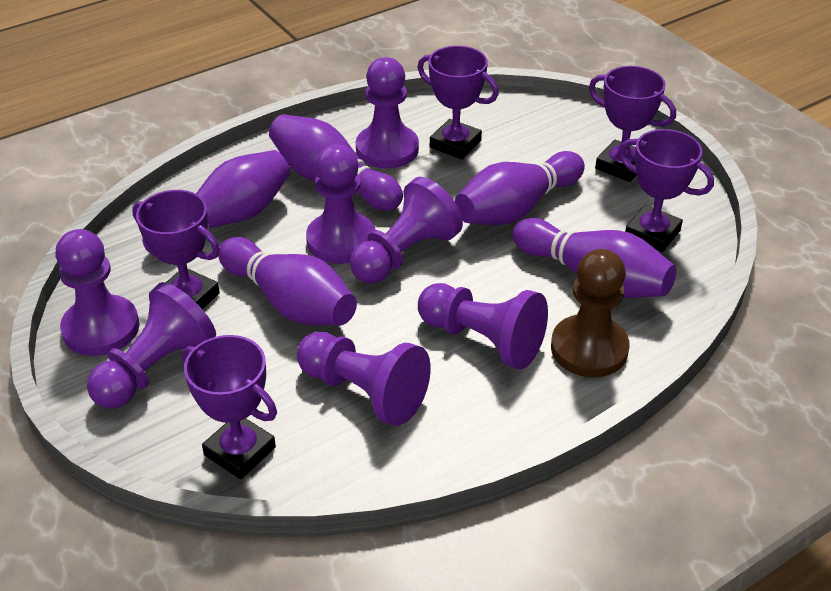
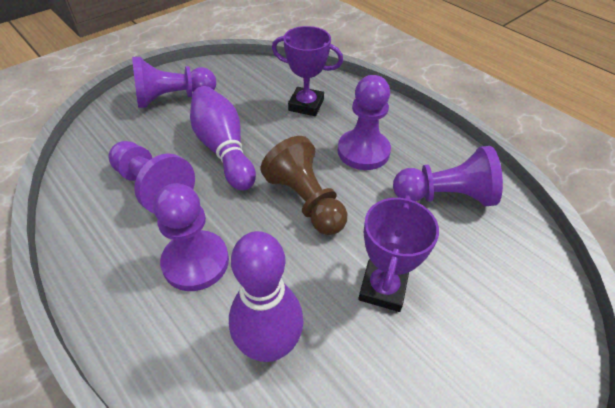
purple bowling pin: 5 -> 2
purple pawn: 7 -> 5
purple trophy: 5 -> 2

